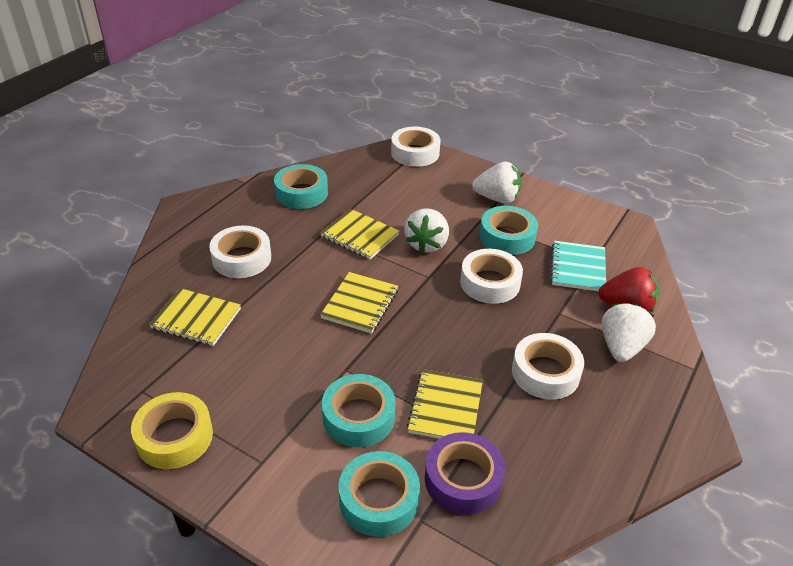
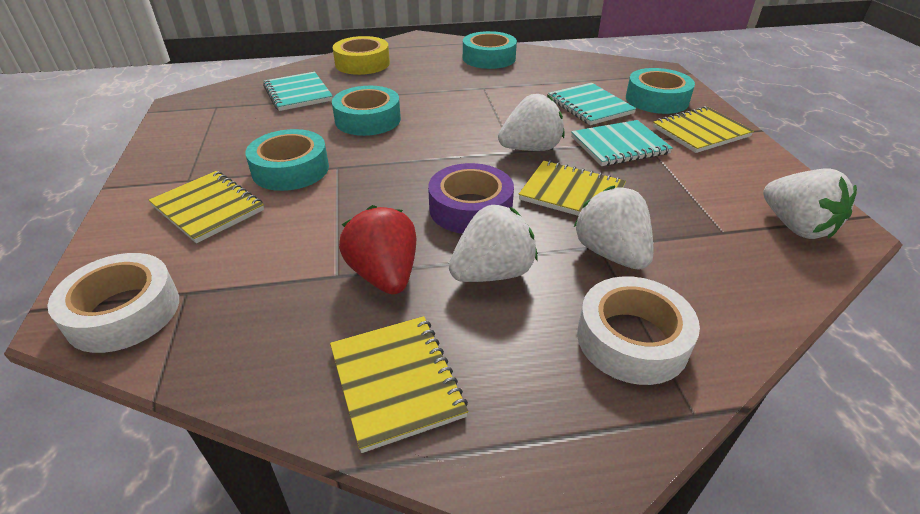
turquoise notebook: 1 -> 3
white strawberry: 3 -> 4
white tape: 4 -> 2

